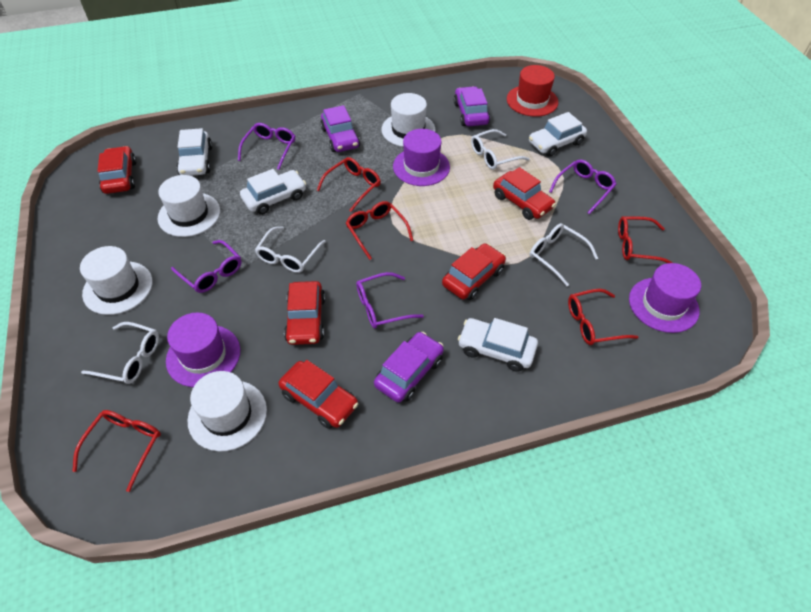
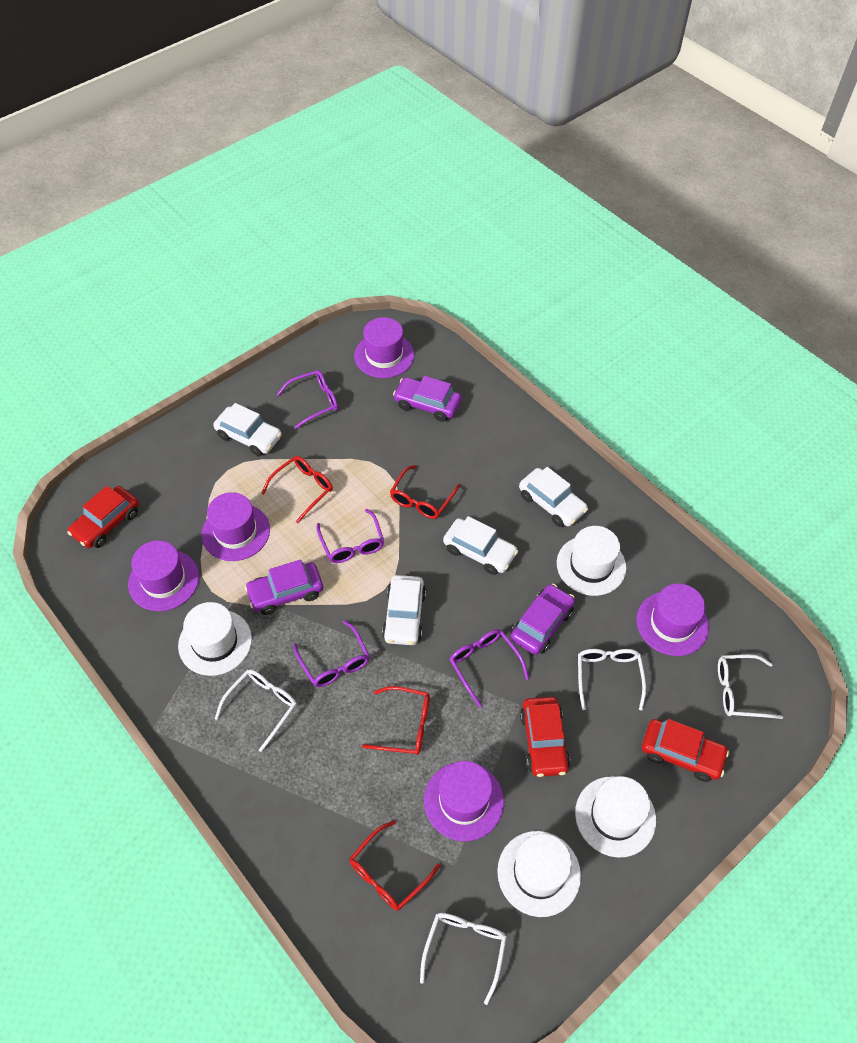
purple hat: 3 -> 5
red car: 5 -> 3
red glasses: 5 -> 4
red hat: 1 -> 0

